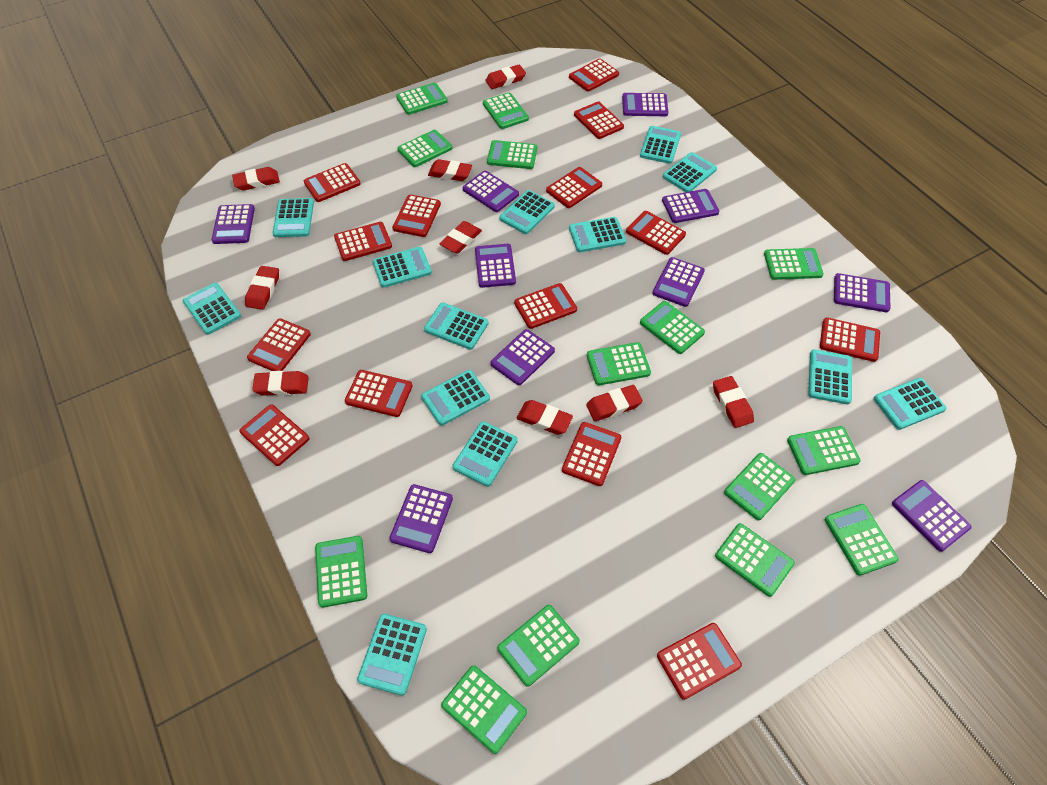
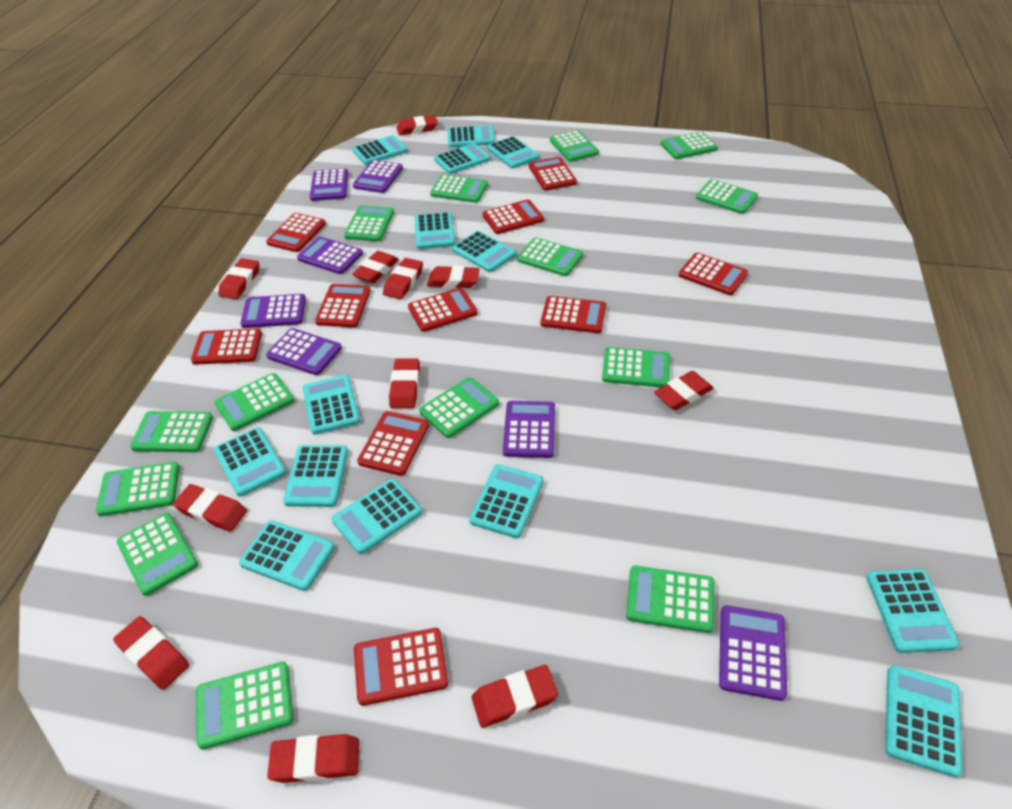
purple calculator: 10 -> 7
red calculator: 14 -> 10
red eraser: 9 -> 11
turquoise calculator: 13 -> 14

